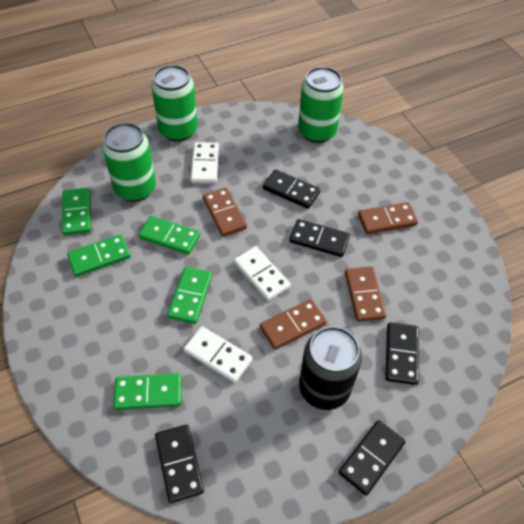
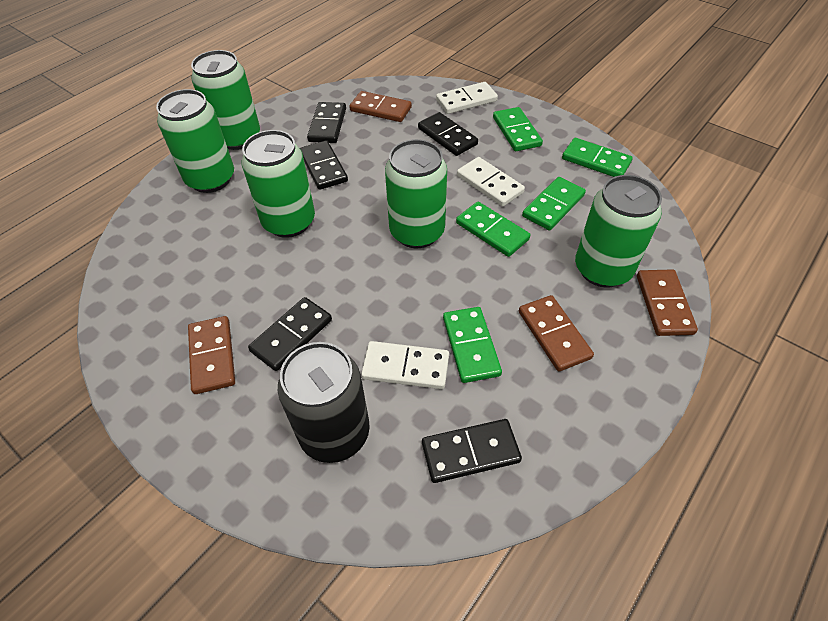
green can: 3 -> 5

